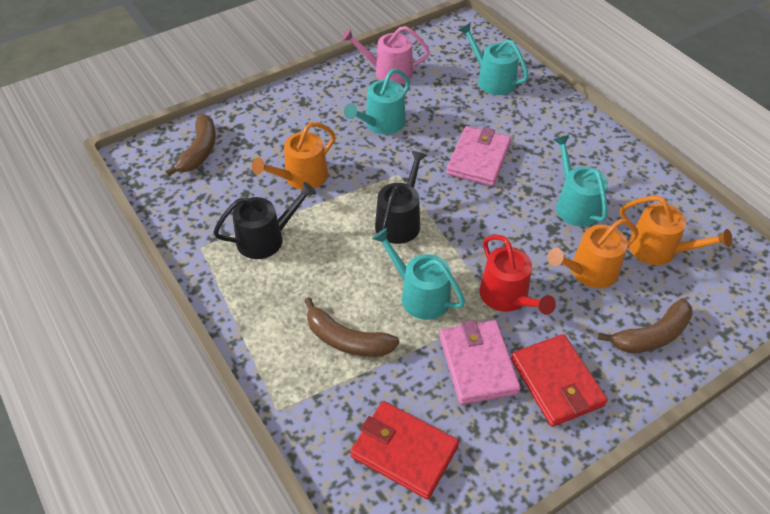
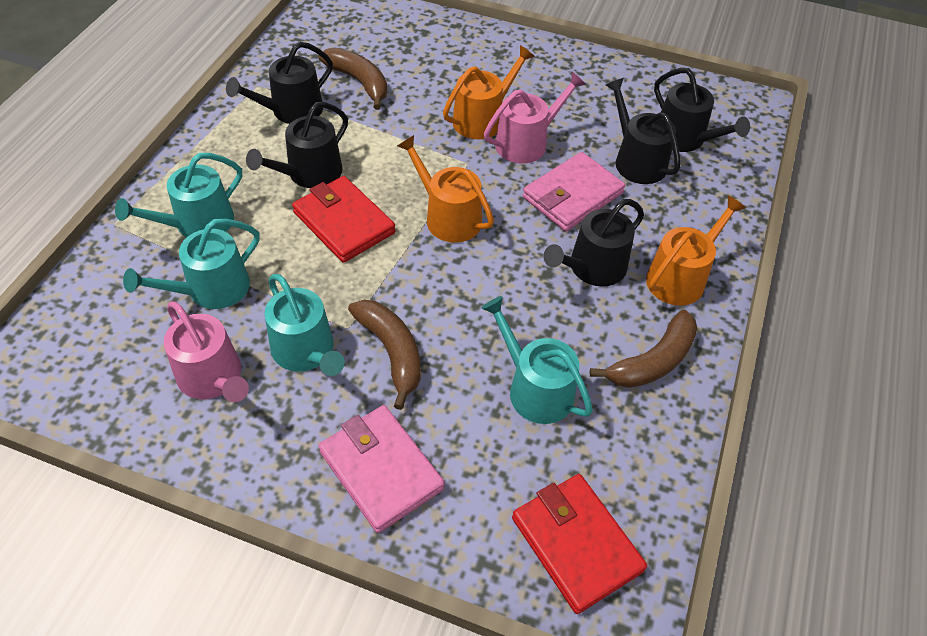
black watering can: 2 -> 5
pink watering can: 1 -> 2
red watering can: 1 -> 0

